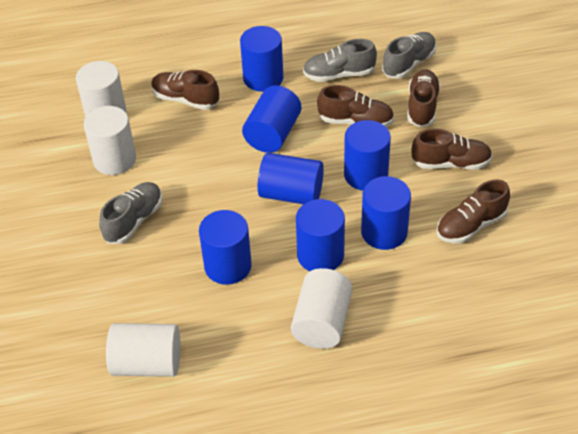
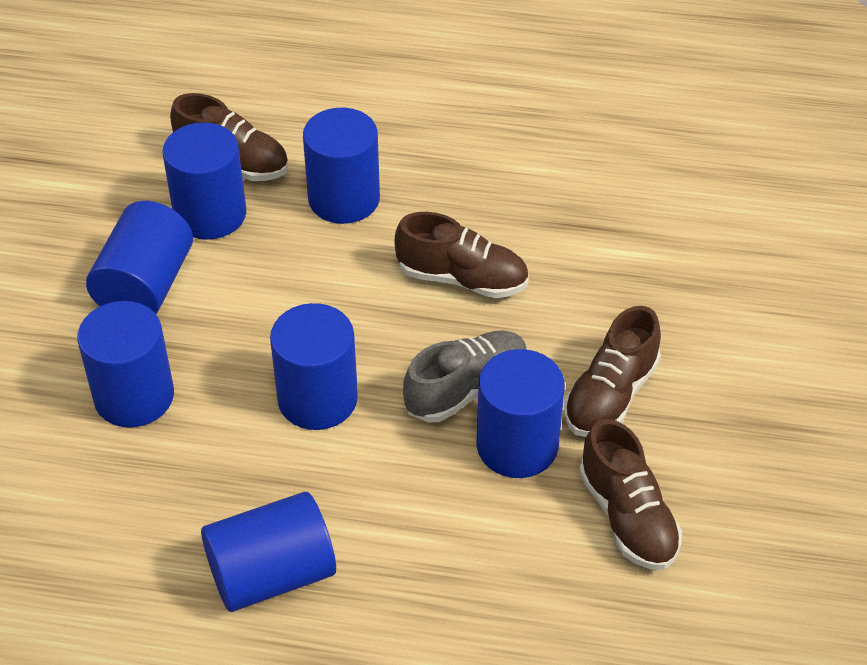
brown shoe: 5 -> 4
grey shoe: 3 -> 1
white cylinder: 4 -> 0

